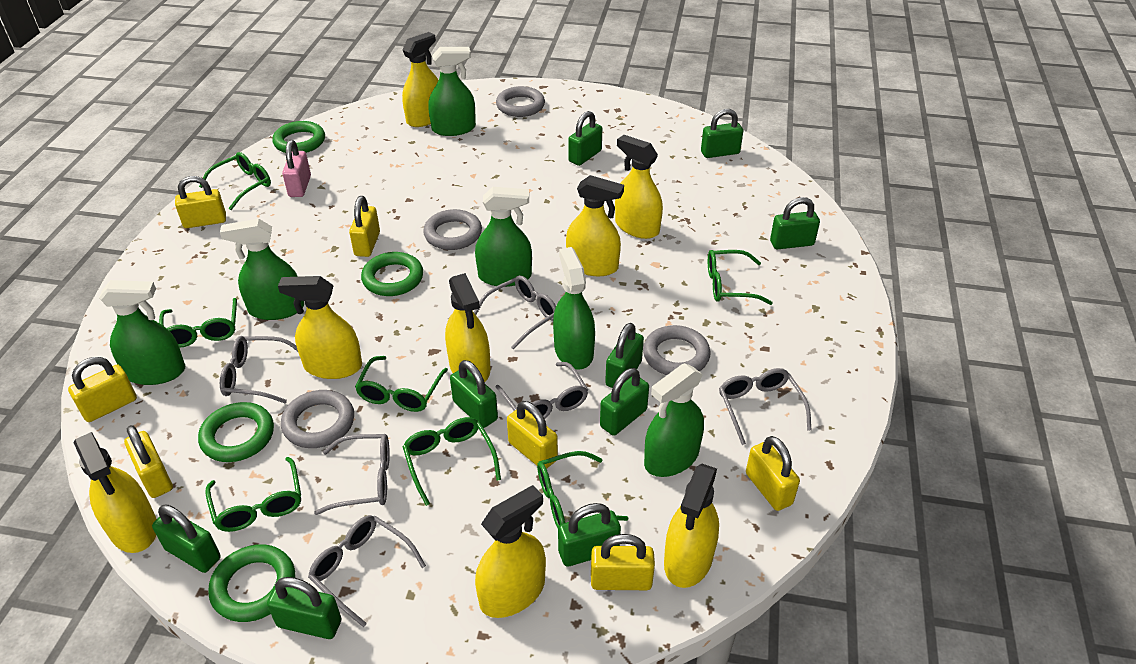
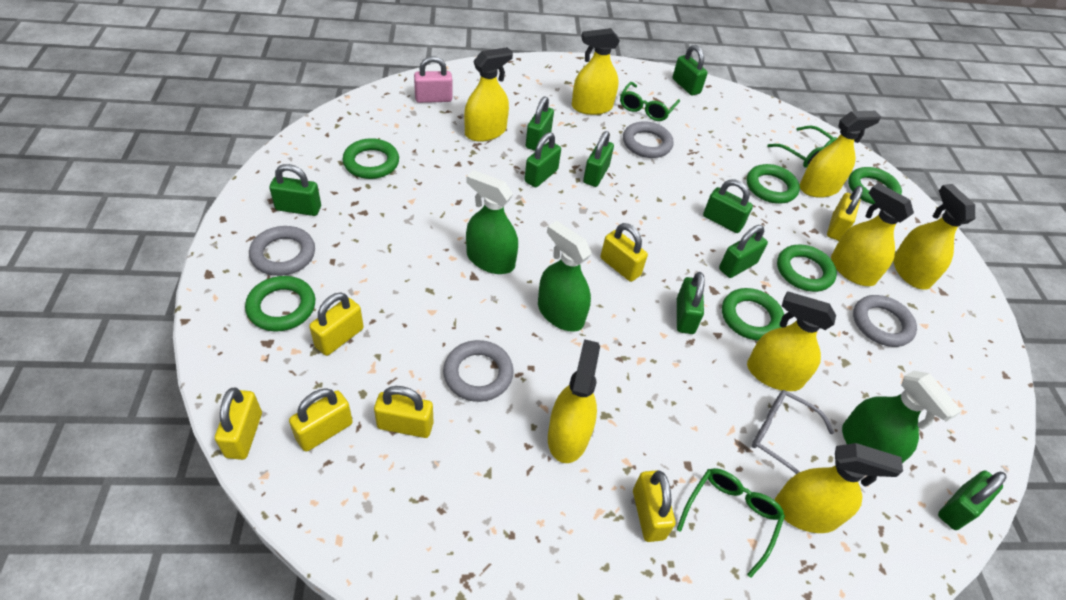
green glasses: 7 -> 3
green ring: 4 -> 6
green spray bottle: 6 -> 3
grey glasses: 6 -> 1

